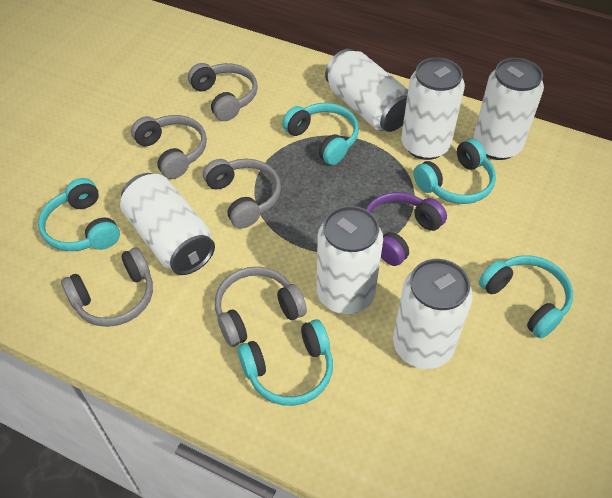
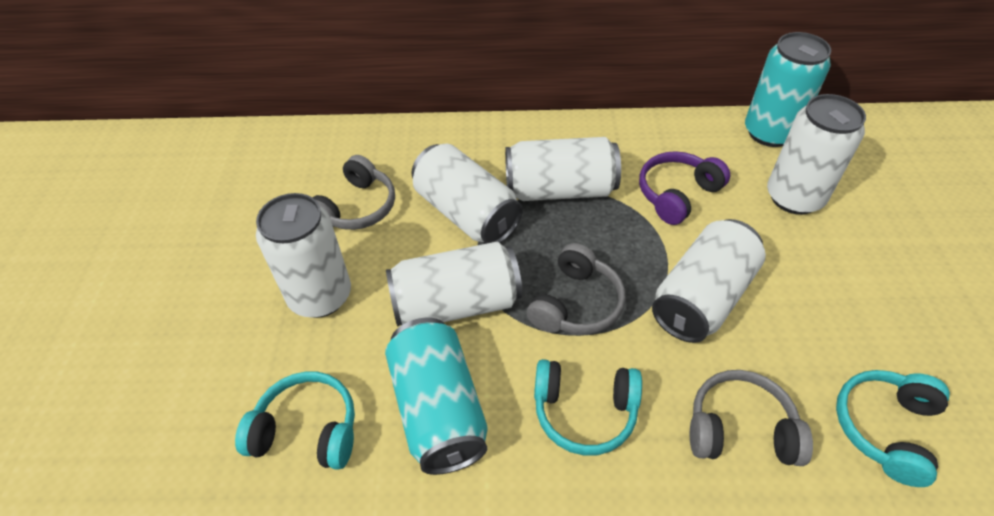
grey headphones: 5 -> 3
turquoise can: 0 -> 2
turquoise headphones: 5 -> 3

